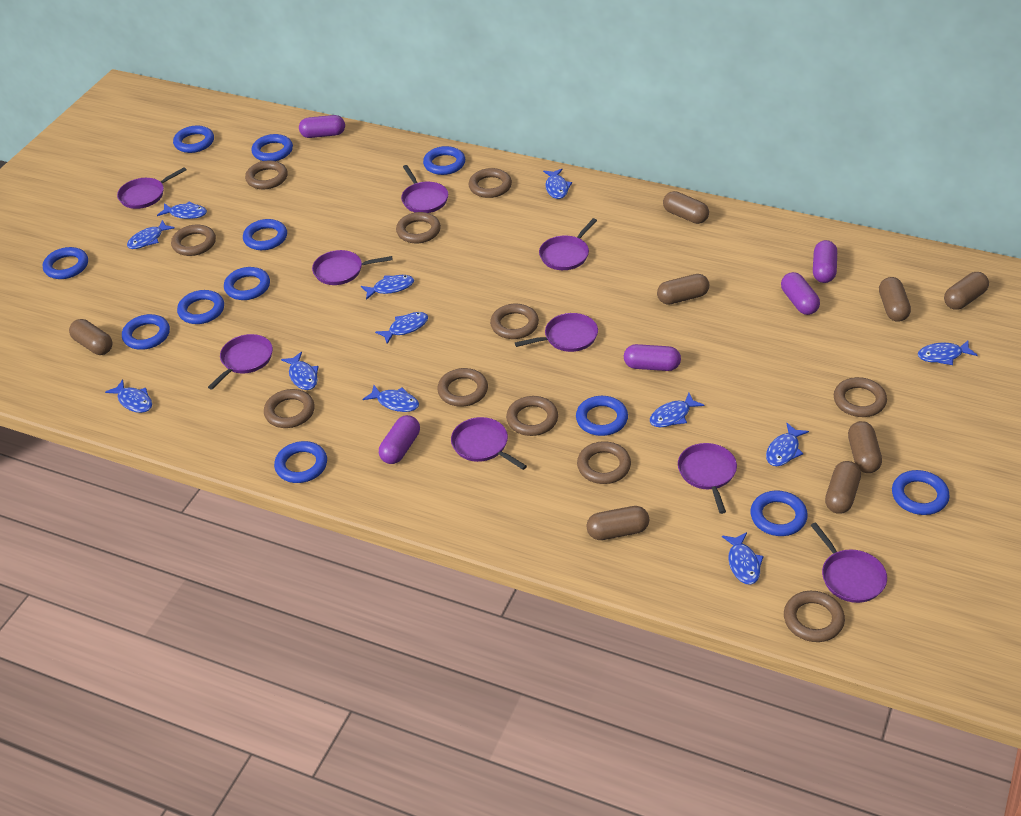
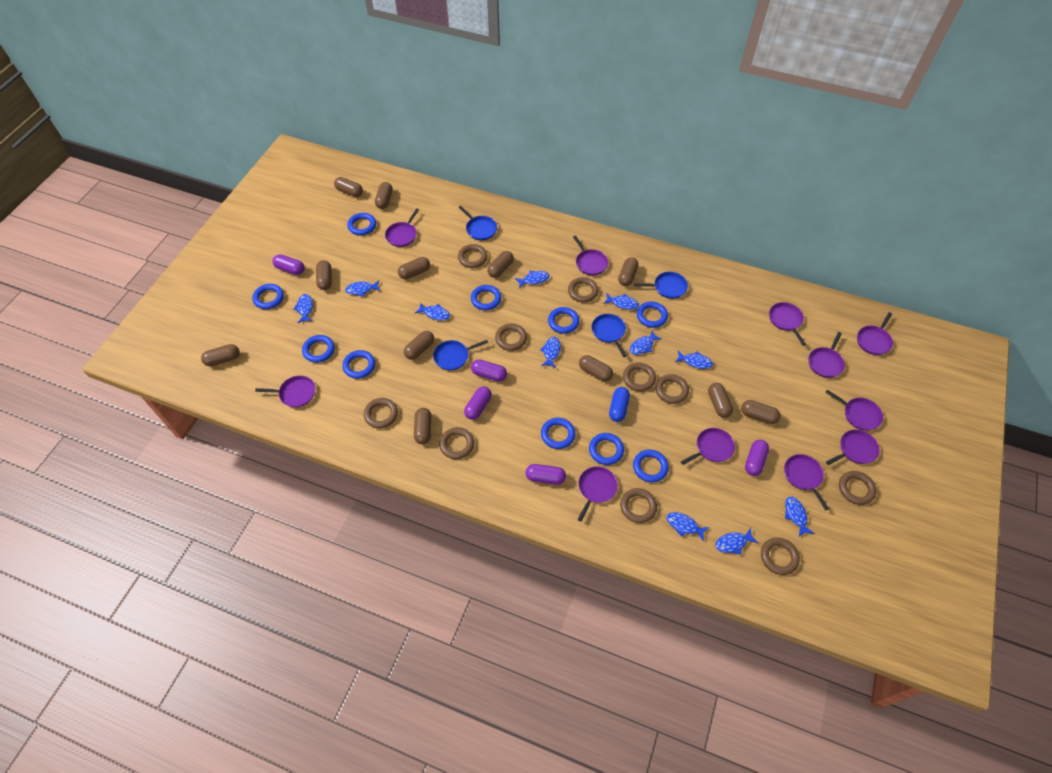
blue capsule: 0 -> 1
blue fish: 12 -> 11
blue pan: 0 -> 4
blue ring: 12 -> 10
brown capsule: 8 -> 12
brown ring: 11 -> 10
purple pan: 9 -> 11

